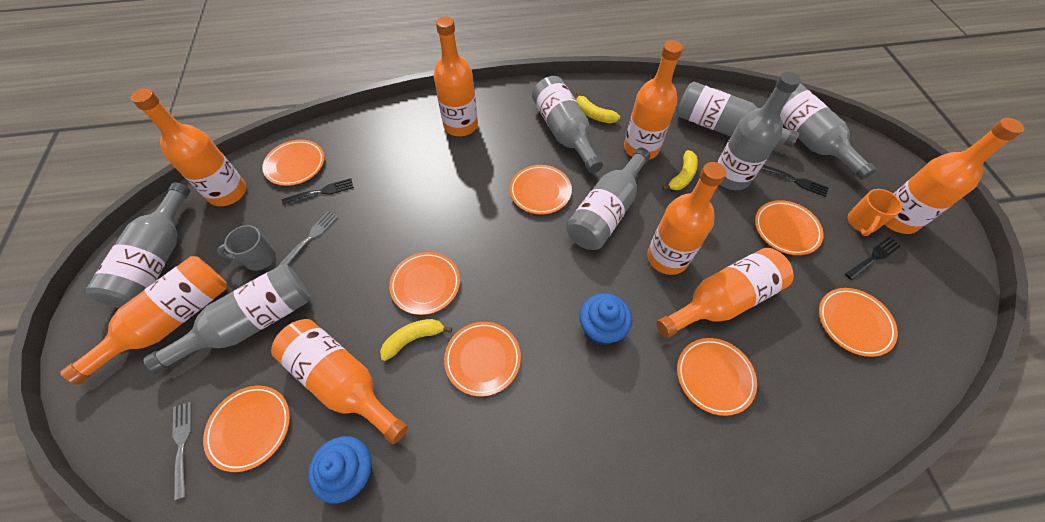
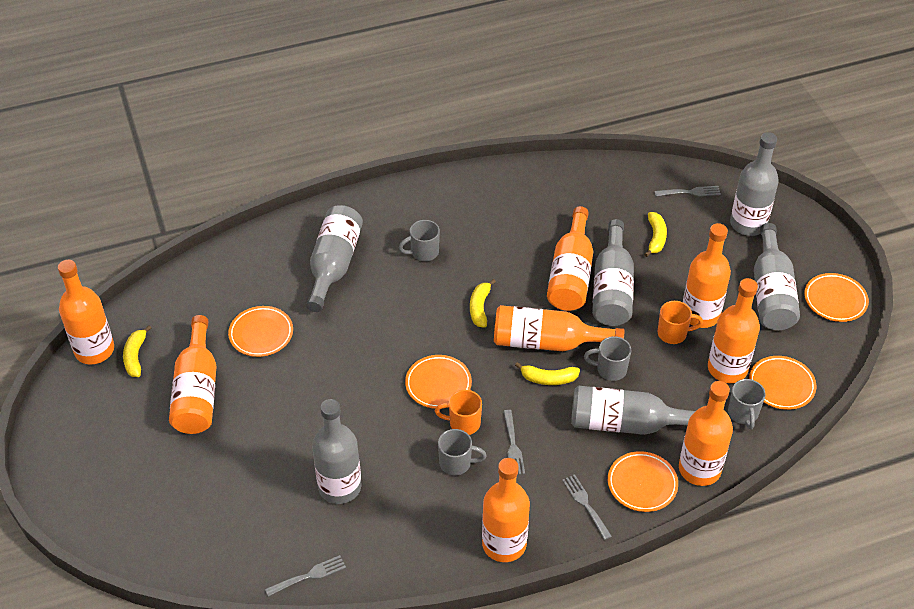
black fork: 3 -> 0
blue cupcake: 2 -> 0
grey bottle: 7 -> 6
grey fork: 2 -> 4
grey mug: 1 -> 4
orange mug: 1 -> 2
orange plate: 8 -> 5
yellow banana: 3 -> 4

